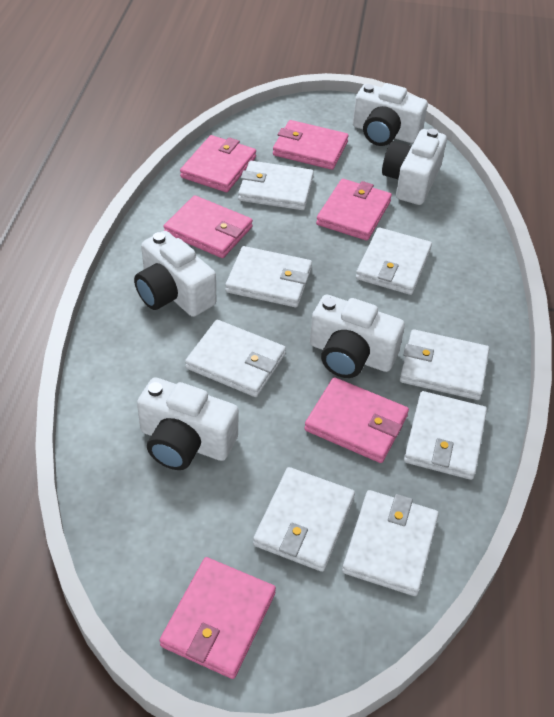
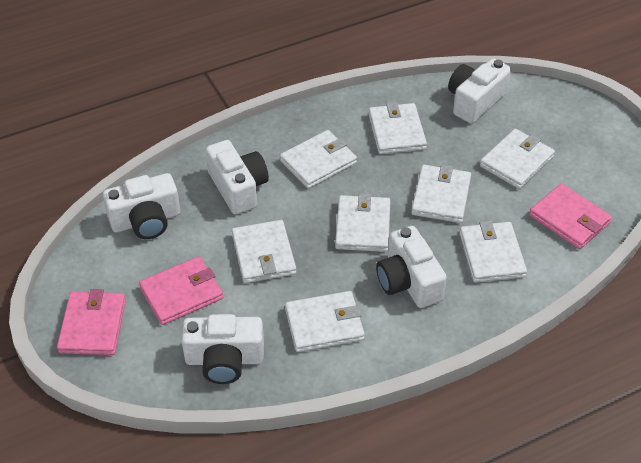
pink wallet: 6 -> 3

